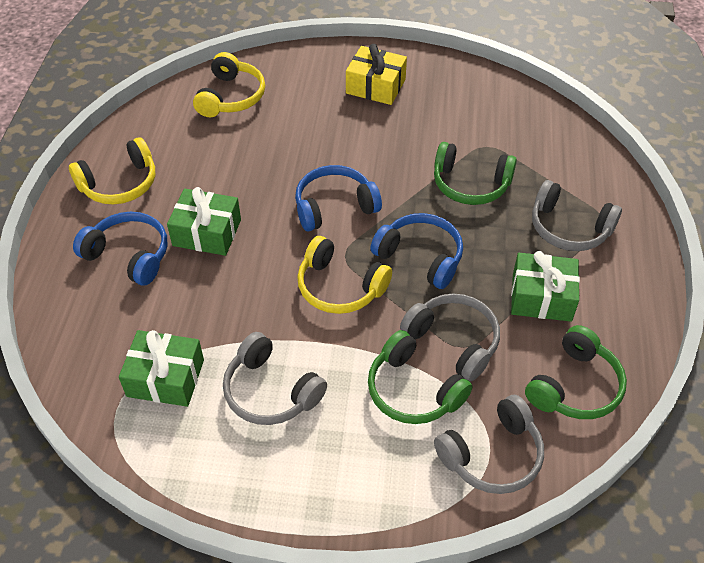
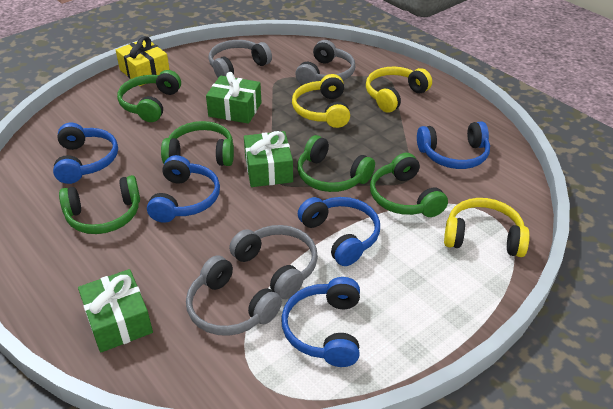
blue headphones: 3 -> 5
green headphones: 3 -> 5

